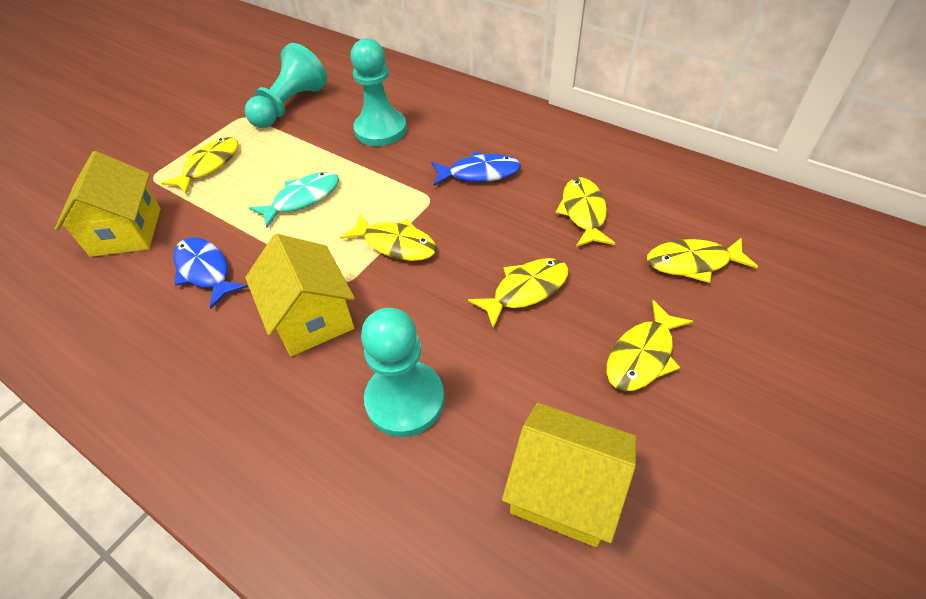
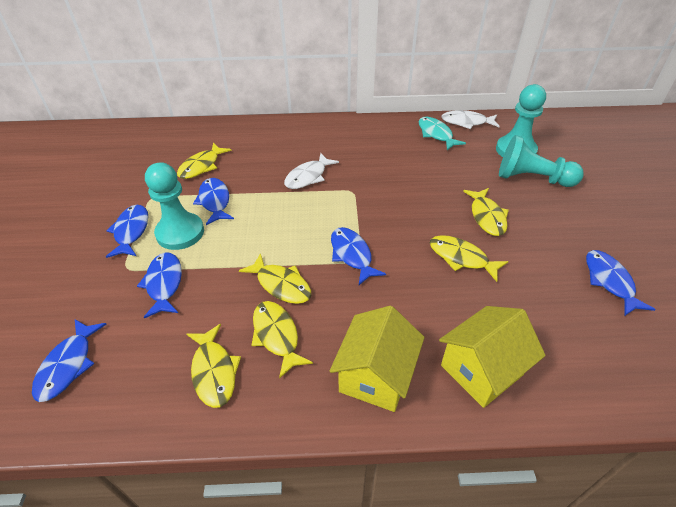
blue fish: 2 -> 6
white fish: 0 -> 2
yellow house: 3 -> 2

